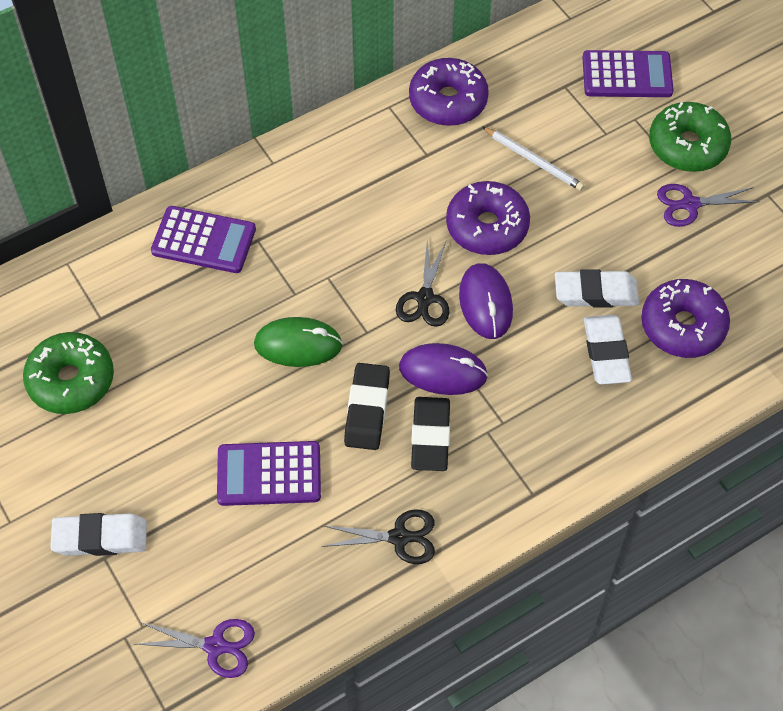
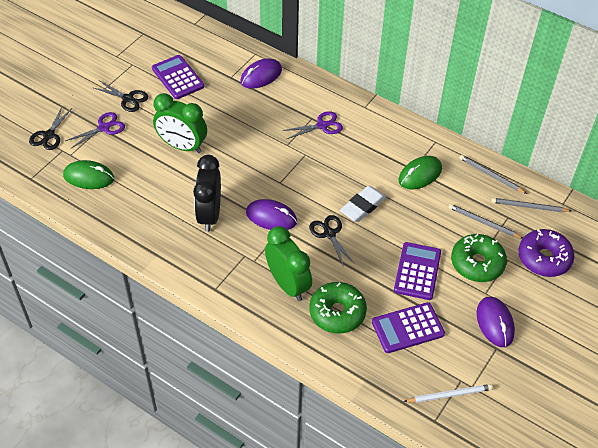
black clock: 0 -> 1
black eraser: 2 -> 0
black scissors: 2 -> 3
green clock: 0 -> 2
green mouse: 1 -> 2
grey pencil: 0 -> 3
purple donut: 3 -> 1
purple mouse: 2 -> 3
white eraser: 3 -> 1

